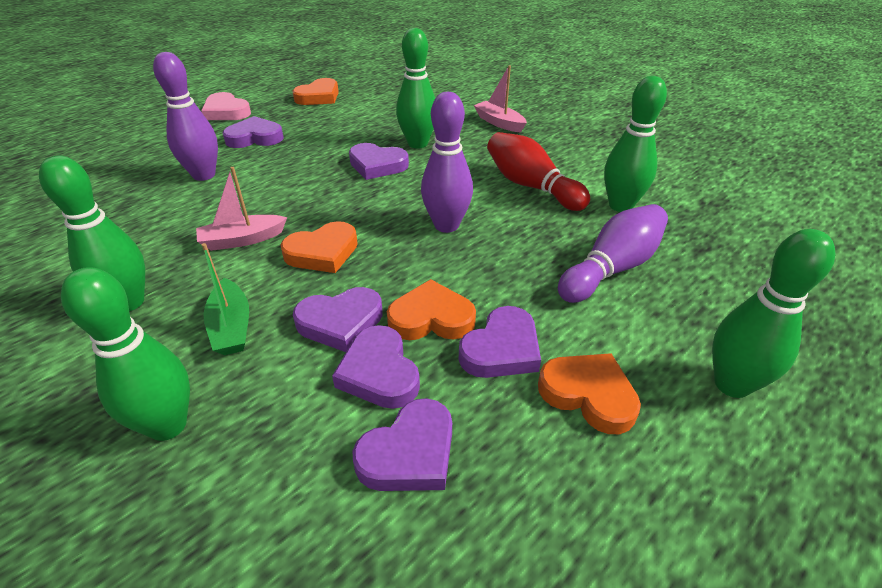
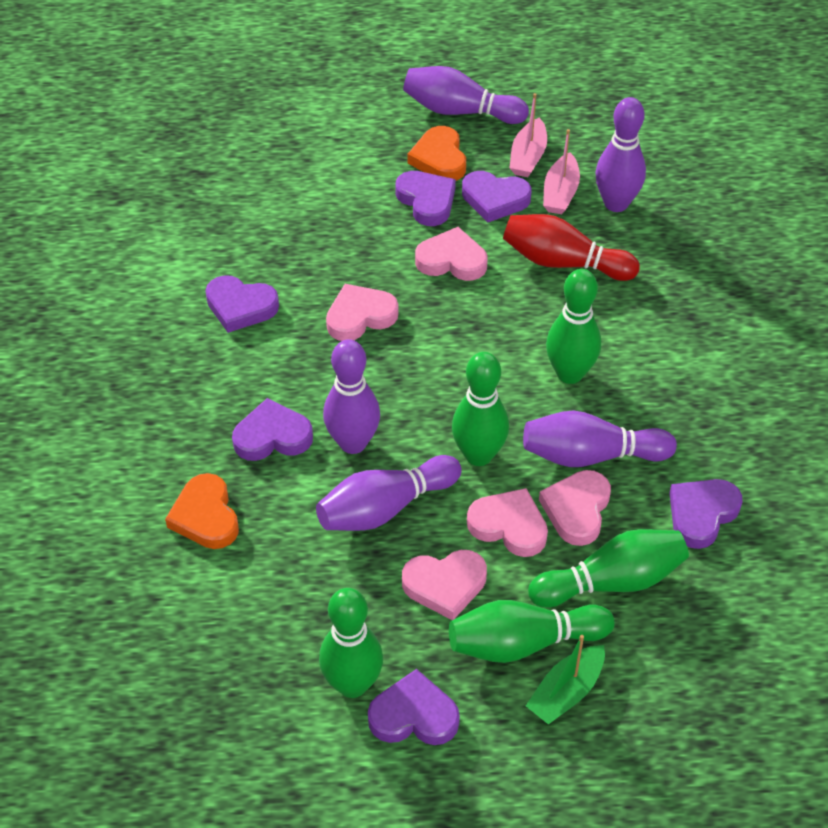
orange heart: 4 -> 2
pink heart: 1 -> 5
purple bowling pin: 3 -> 5

